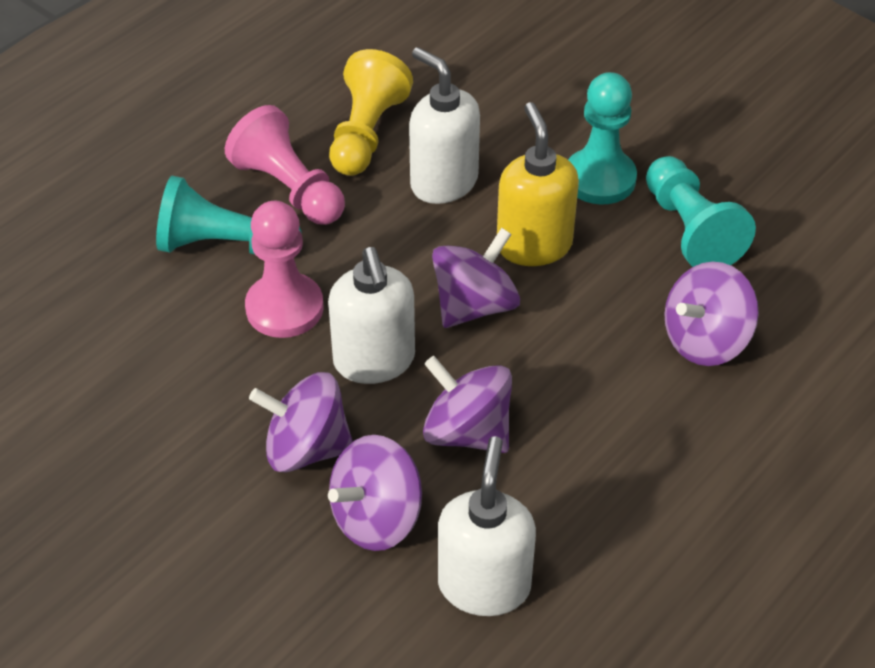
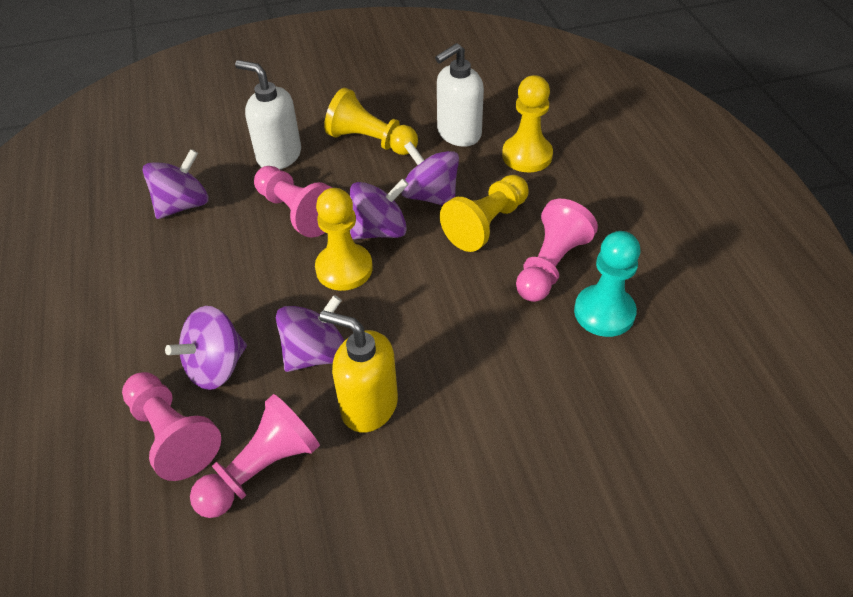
pink pawn: 2 -> 4
turquoise pawn: 3 -> 1
white soap dispenser: 3 -> 2
yellow pawn: 1 -> 4

